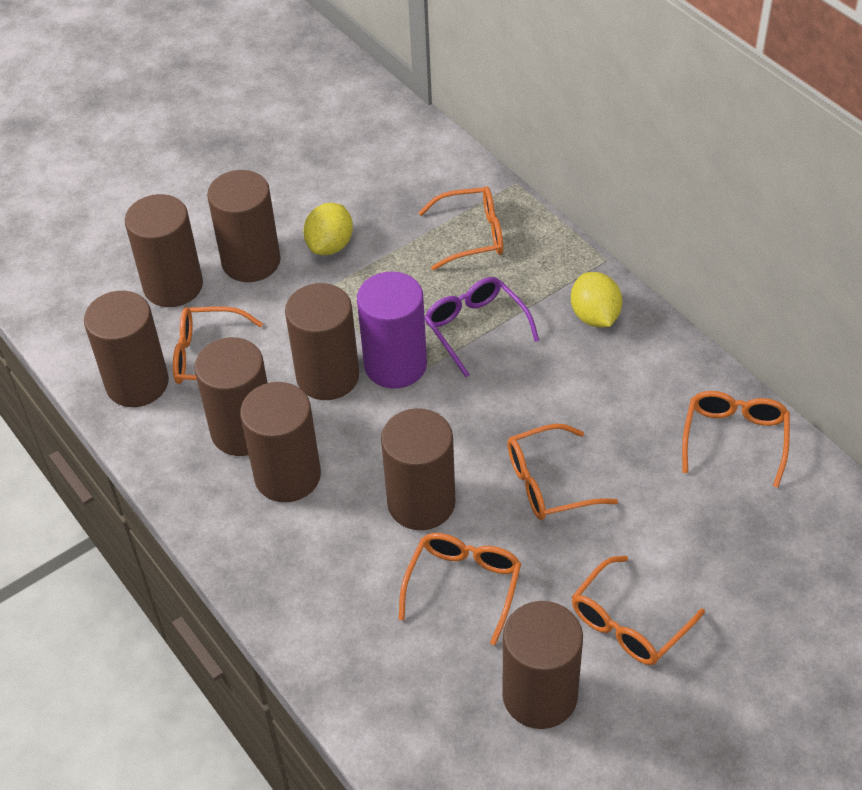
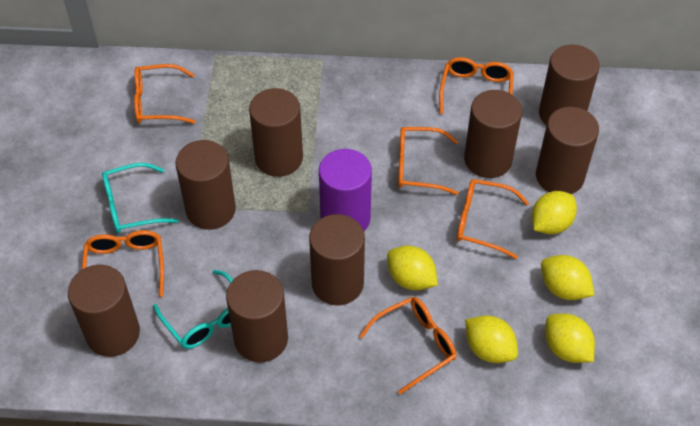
purple glasses: 1 -> 0
turquoise glasses: 0 -> 2
yellow lemon: 2 -> 5

